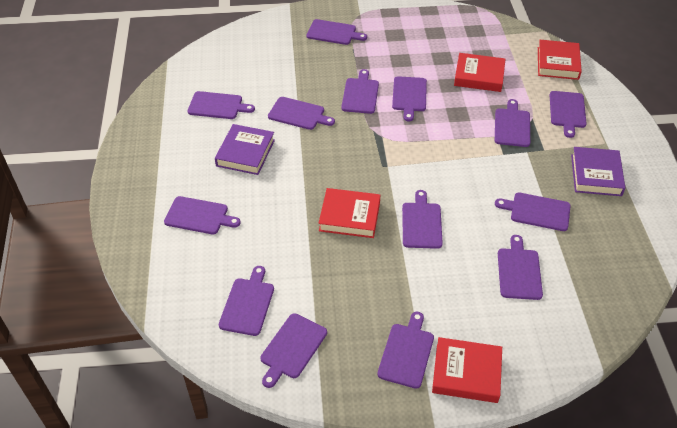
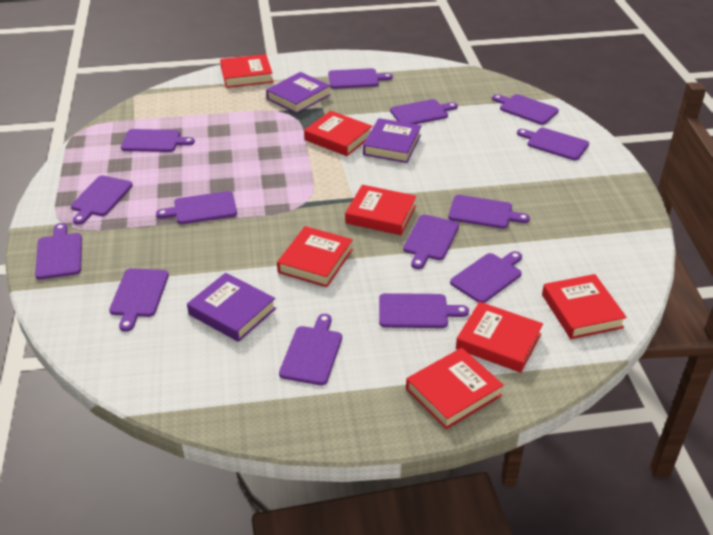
purple book: 2 -> 3
red book: 4 -> 7

